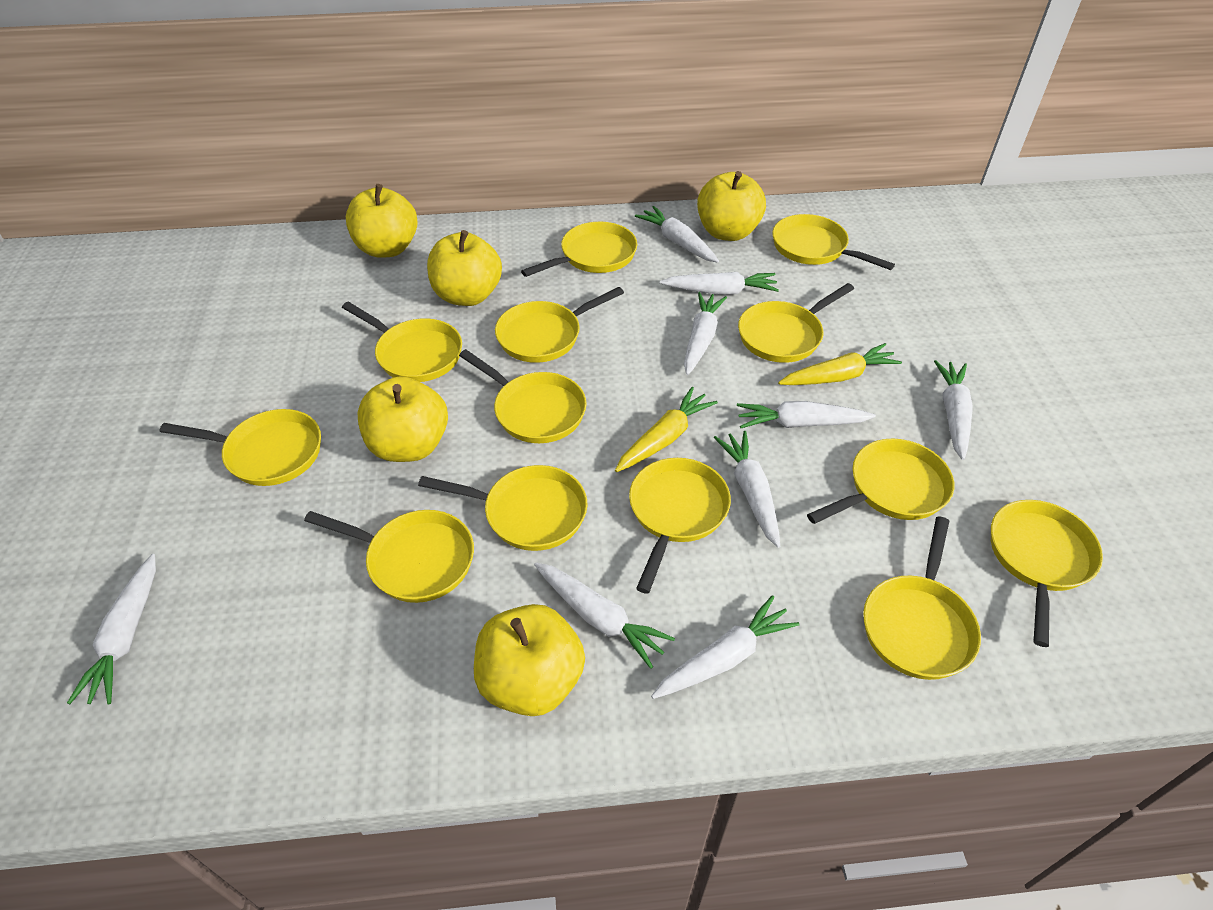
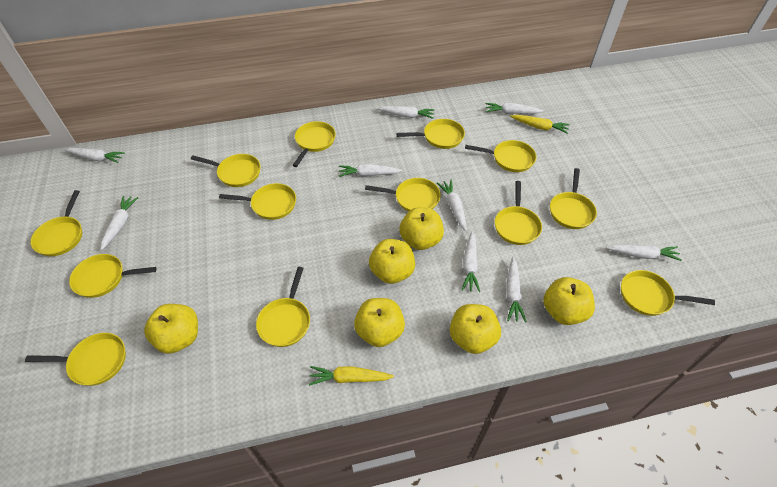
yellow apple: 5 -> 6

